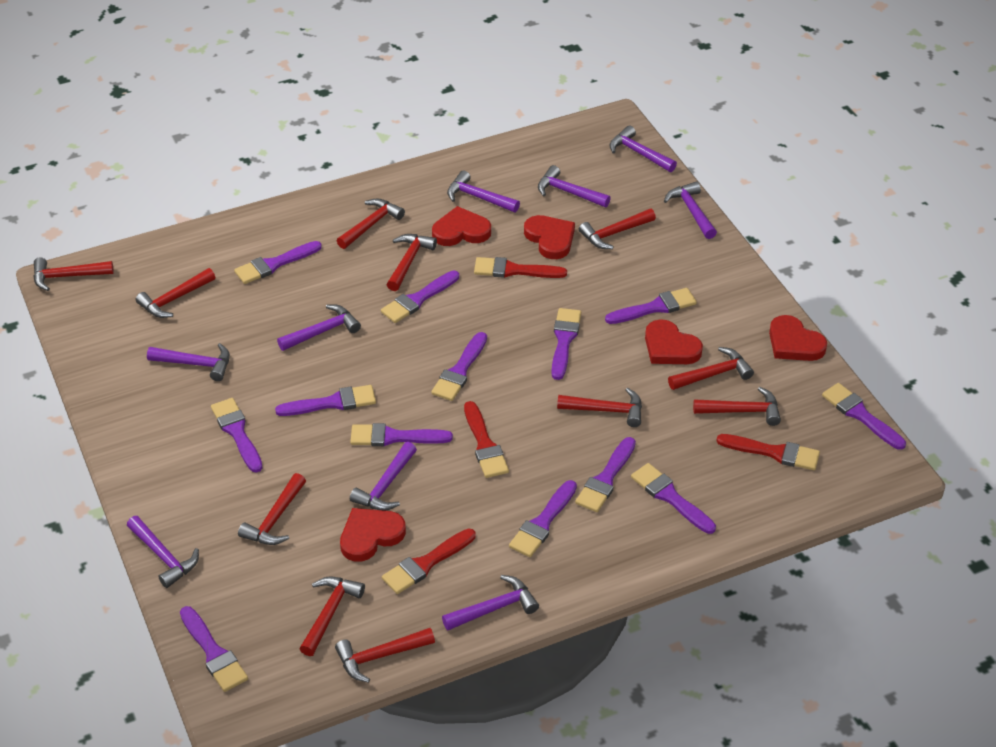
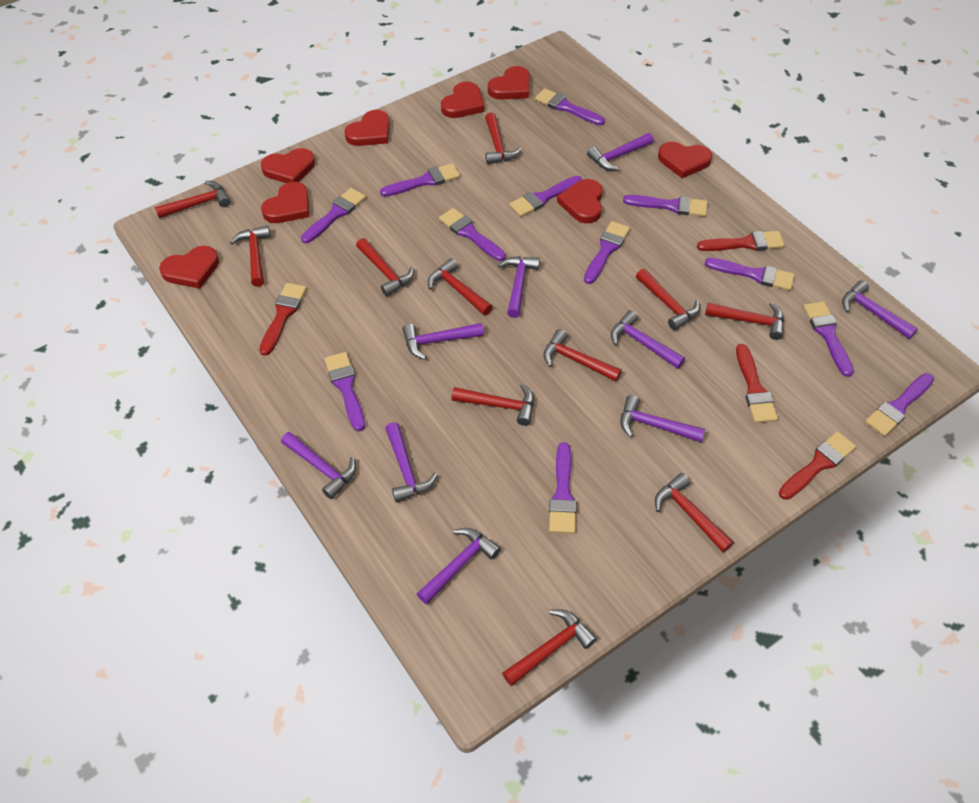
purple brush: 13 -> 12
red heart: 5 -> 8

